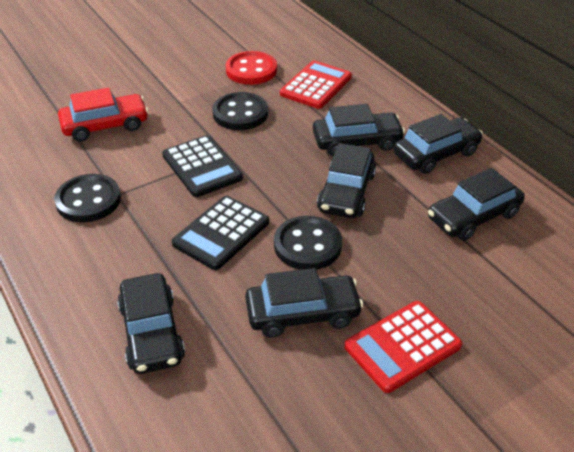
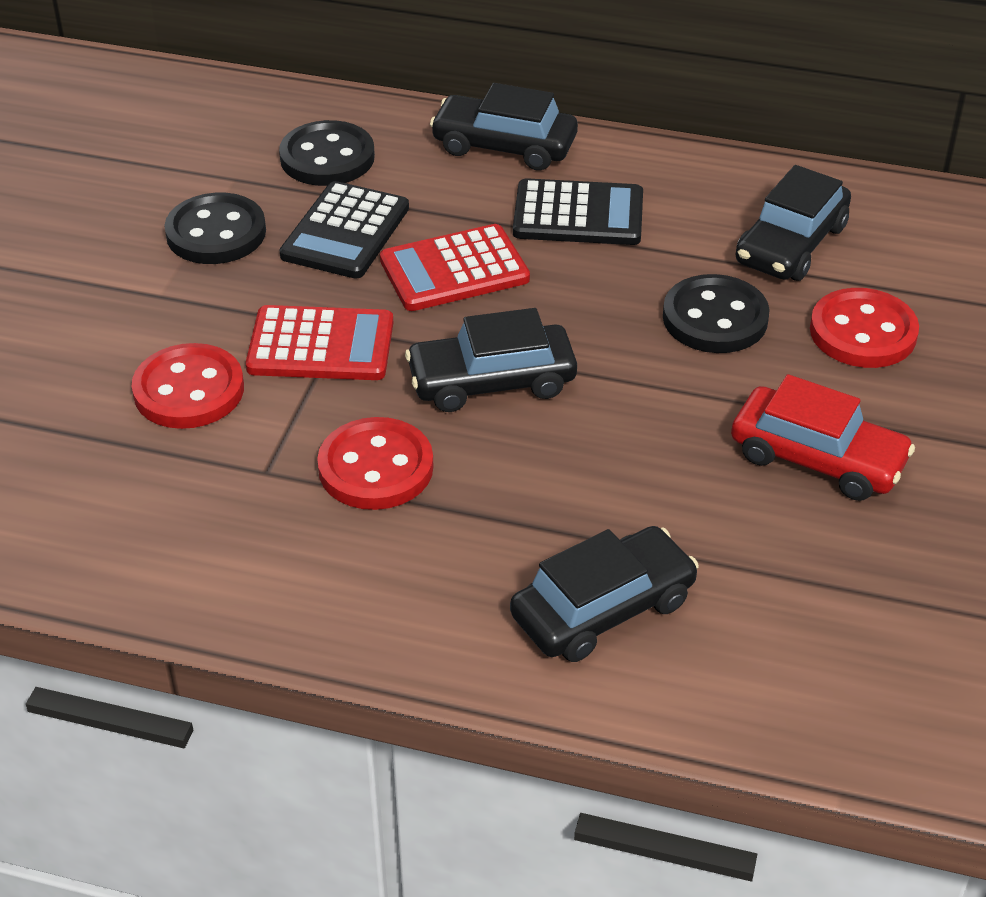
black car: 6 -> 4
red button: 1 -> 3

